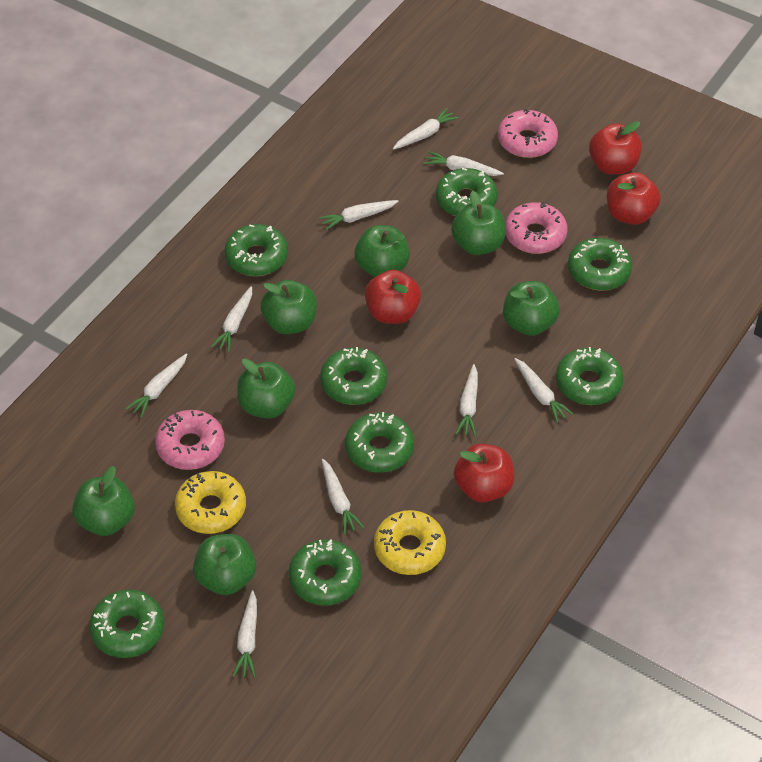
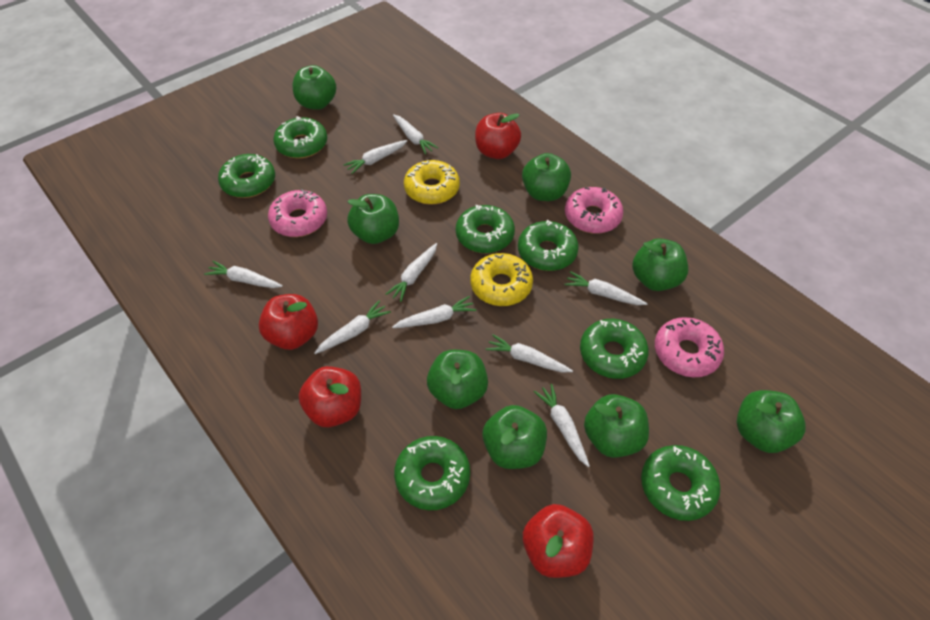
green apple: 7 -> 8
green donut: 8 -> 7

